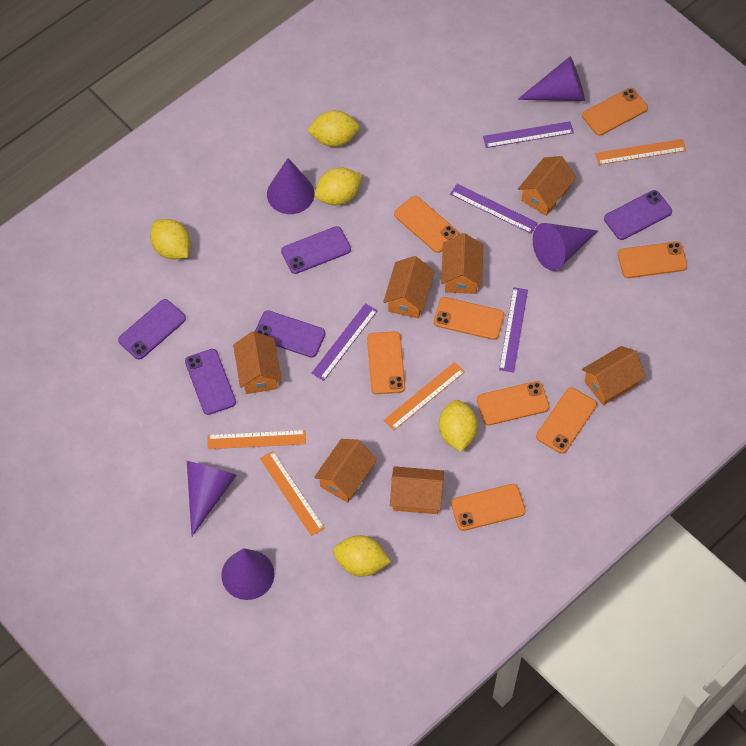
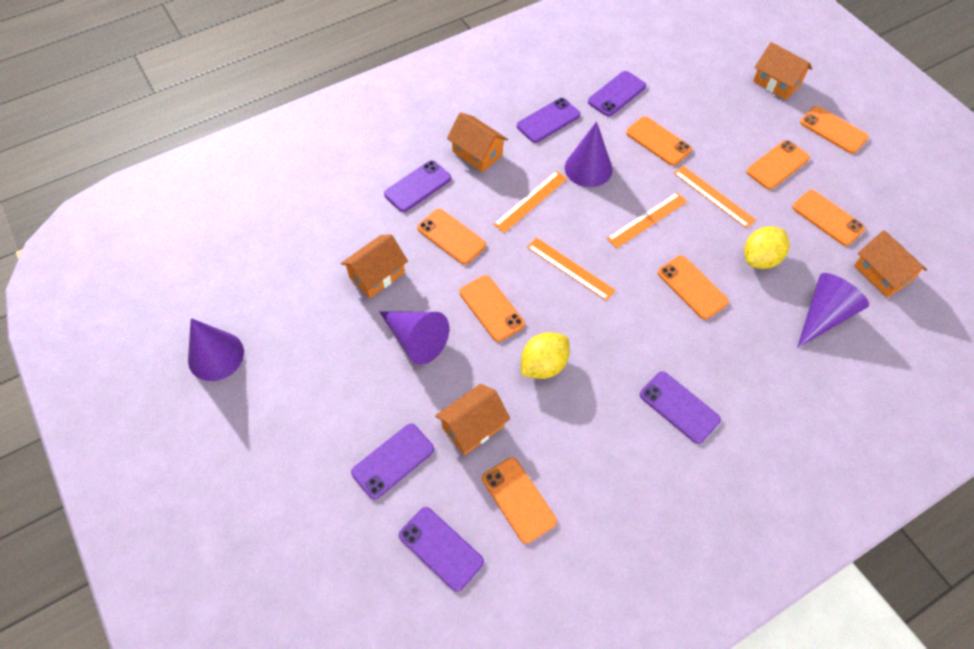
orange house: 7 -> 5
purple cone: 5 -> 4
purple phone: 5 -> 6
purple ruler: 4 -> 0
yellow lemon: 5 -> 2

